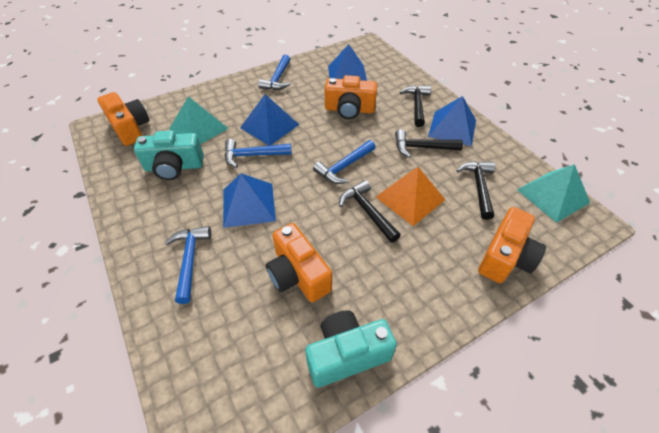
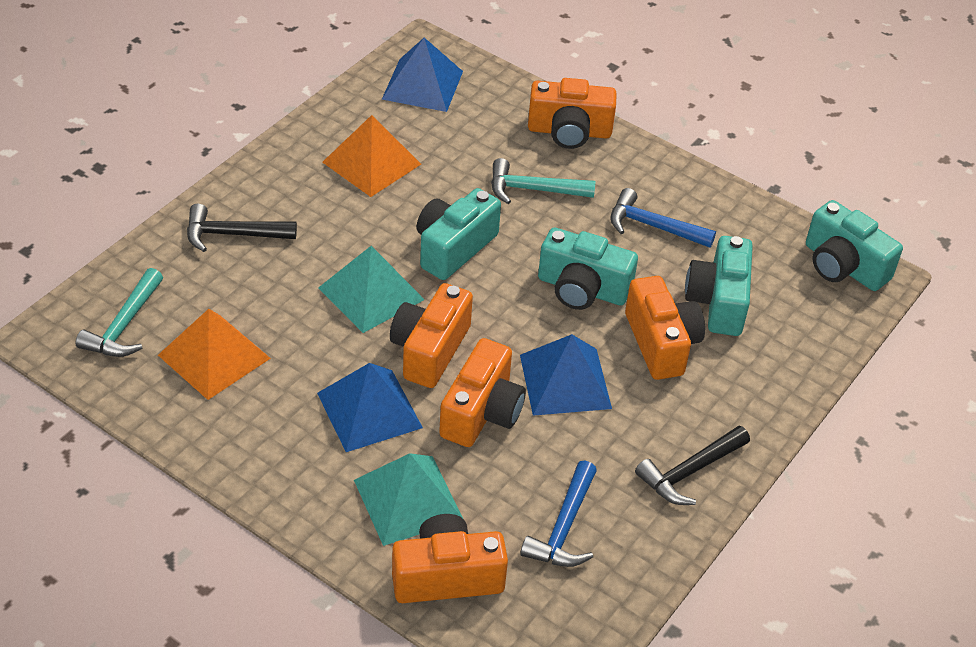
black hammer: 4 -> 2
blue hammer: 4 -> 2
blue pyramid: 4 -> 3
orange camera: 4 -> 5
orange pyramid: 1 -> 2
turquoise camera: 2 -> 4
turquoise hammer: 0 -> 2

